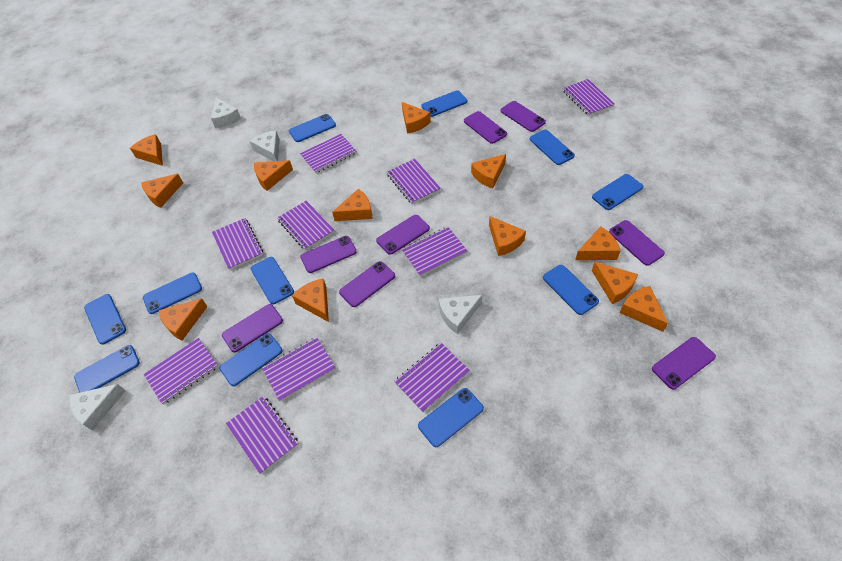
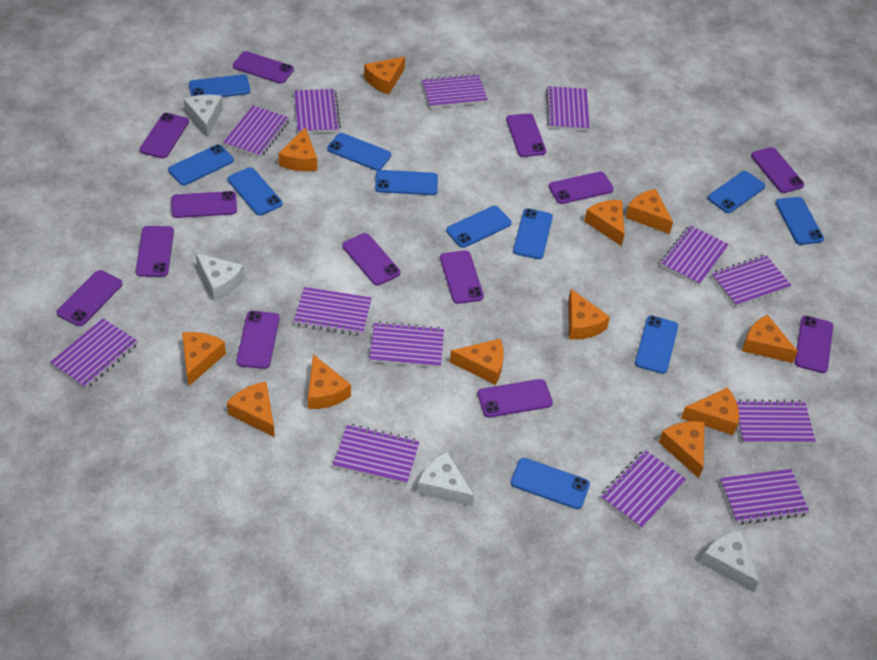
purple notebook: 10 -> 13
purple phone: 8 -> 13

